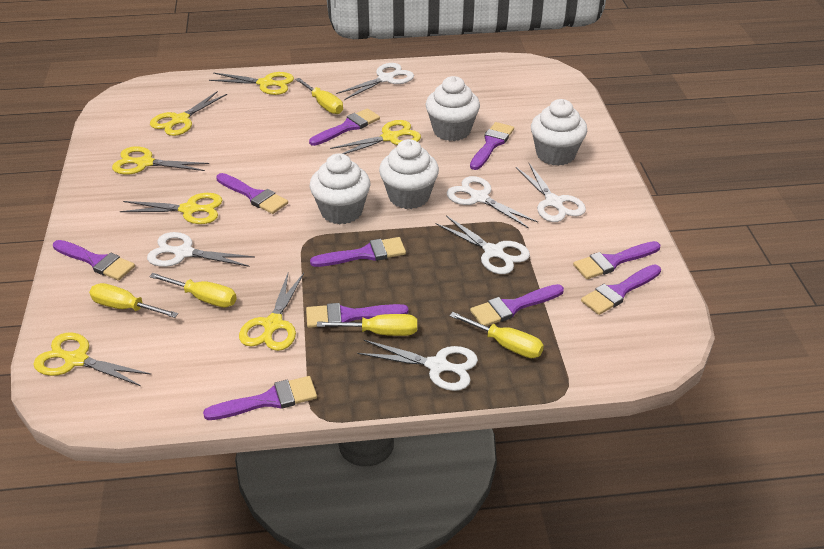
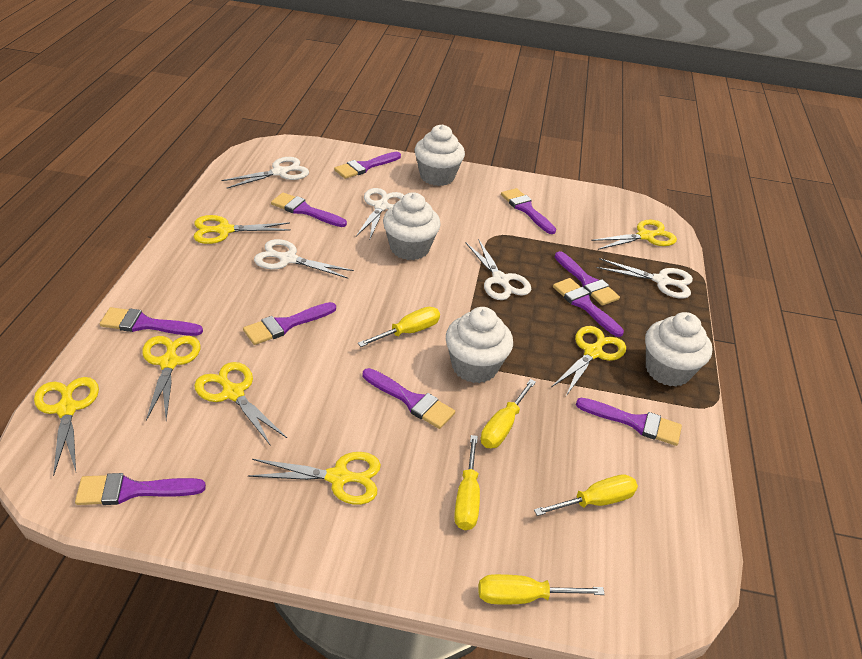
white scissors: 6 -> 5

